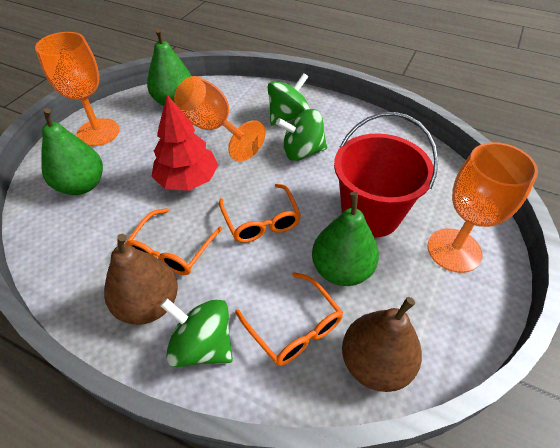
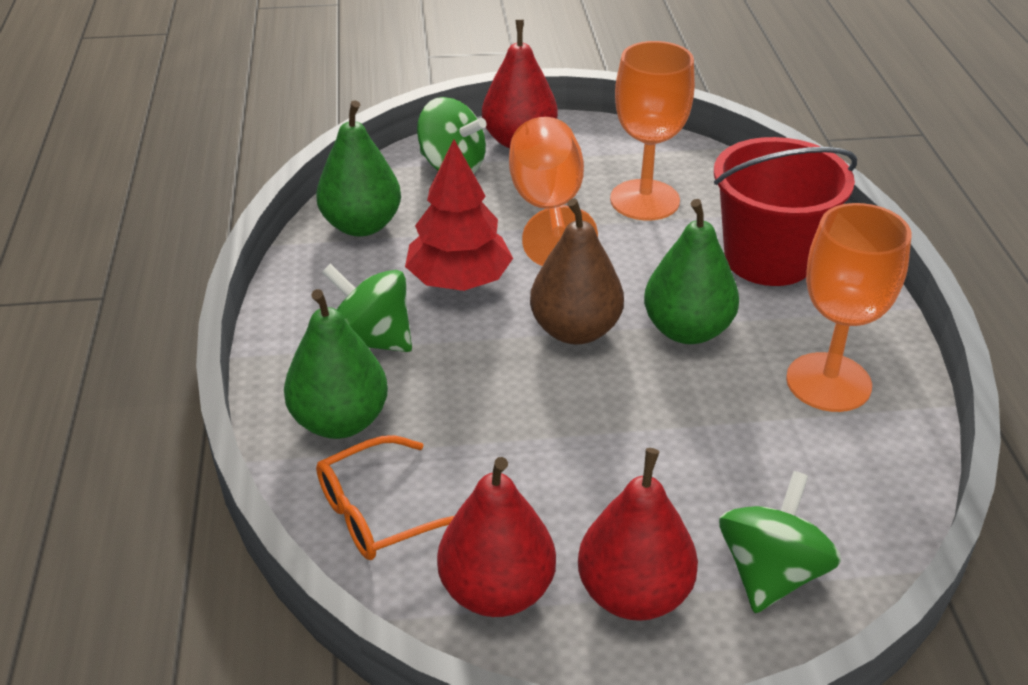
brown pear: 2 -> 1
orange glasses: 3 -> 1
red pear: 0 -> 3

